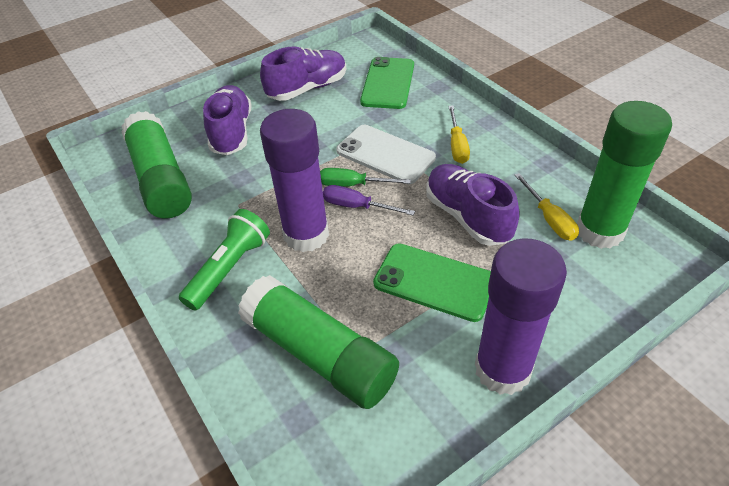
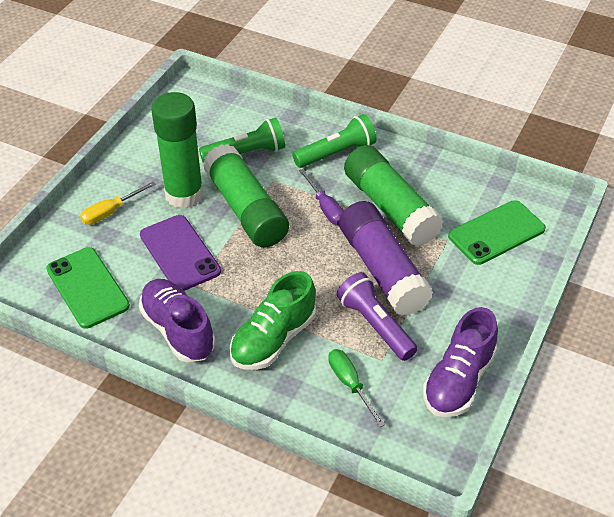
green flashlight: 1 -> 2
green shoe: 0 -> 1
purple flashlight: 0 -> 1
purple glue stick: 2 -> 1
purple phone: 0 -> 1
purple shoe: 3 -> 2
white phone: 1 -> 0
yellow screwdriver: 2 -> 1

